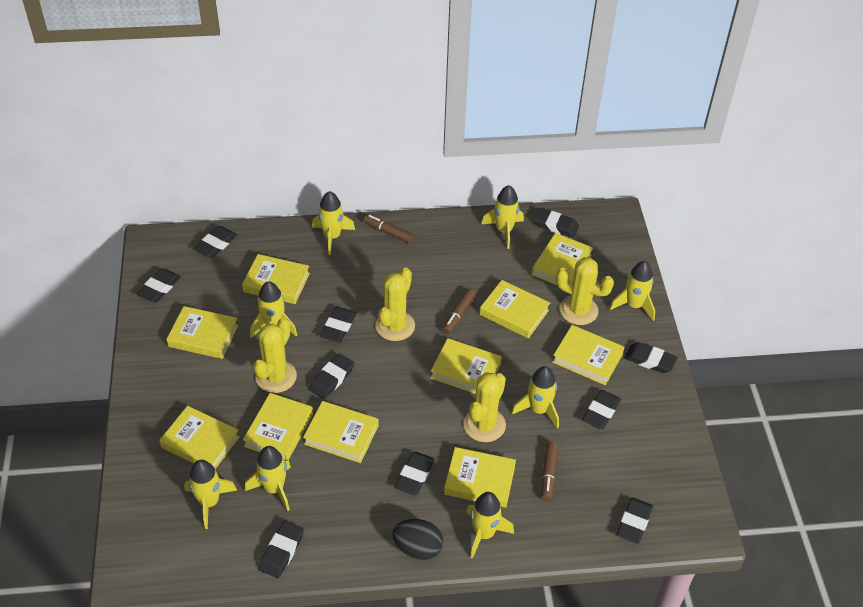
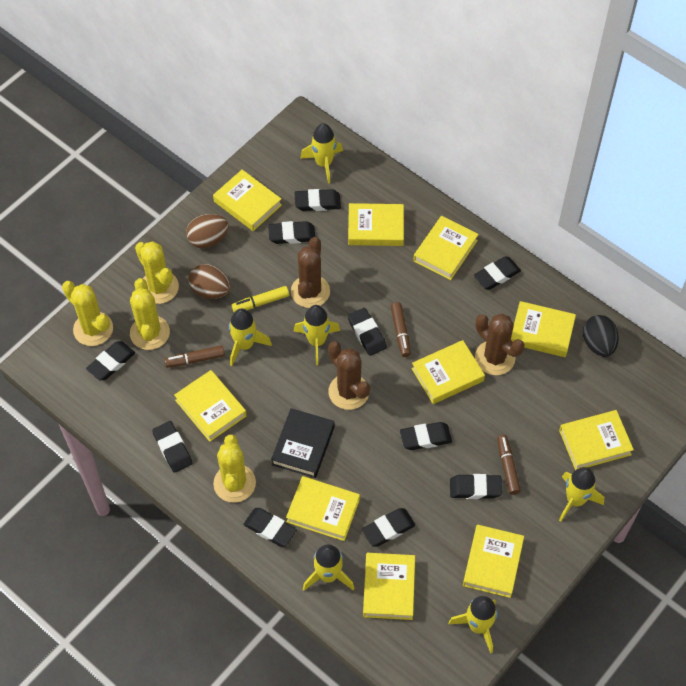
black book: 0 -> 1
brown cactus: 0 -> 3
brown egg: 0 -> 2
yellow marker: 0 -> 1
yellow rocket: 8 -> 6

